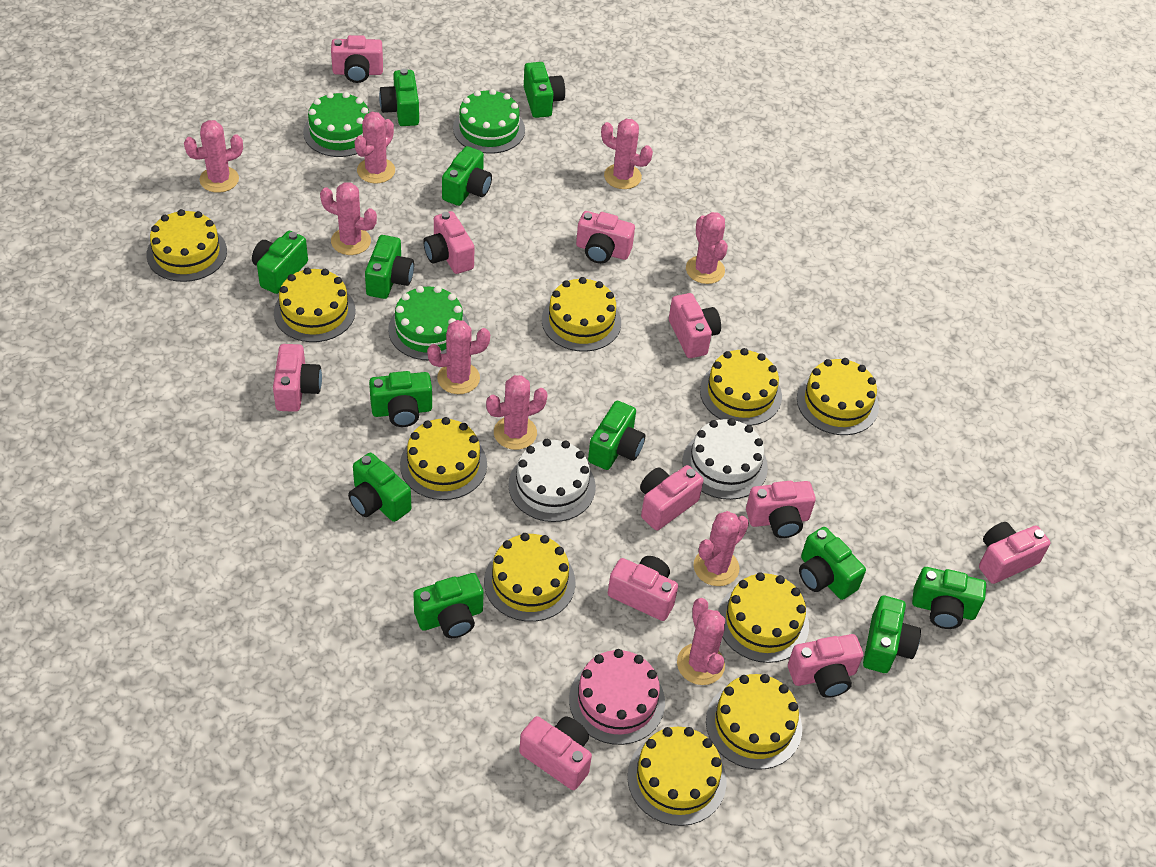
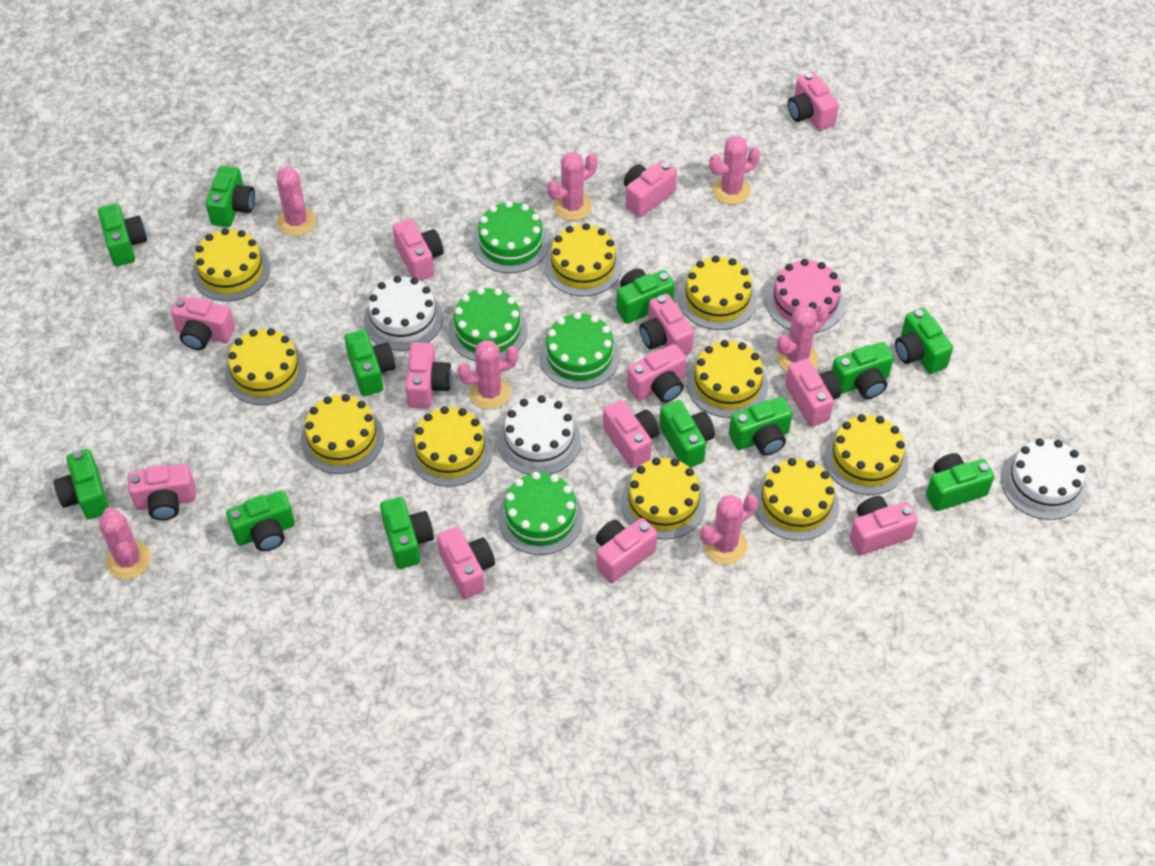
green cake: 3 -> 4
pink cactus: 9 -> 7
pink camera: 11 -> 13
white cake: 2 -> 3

